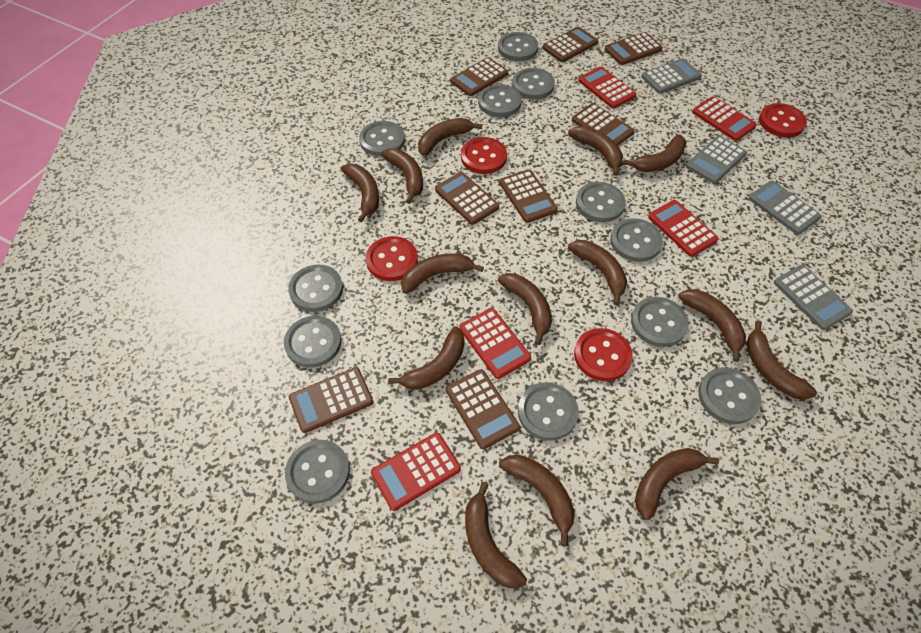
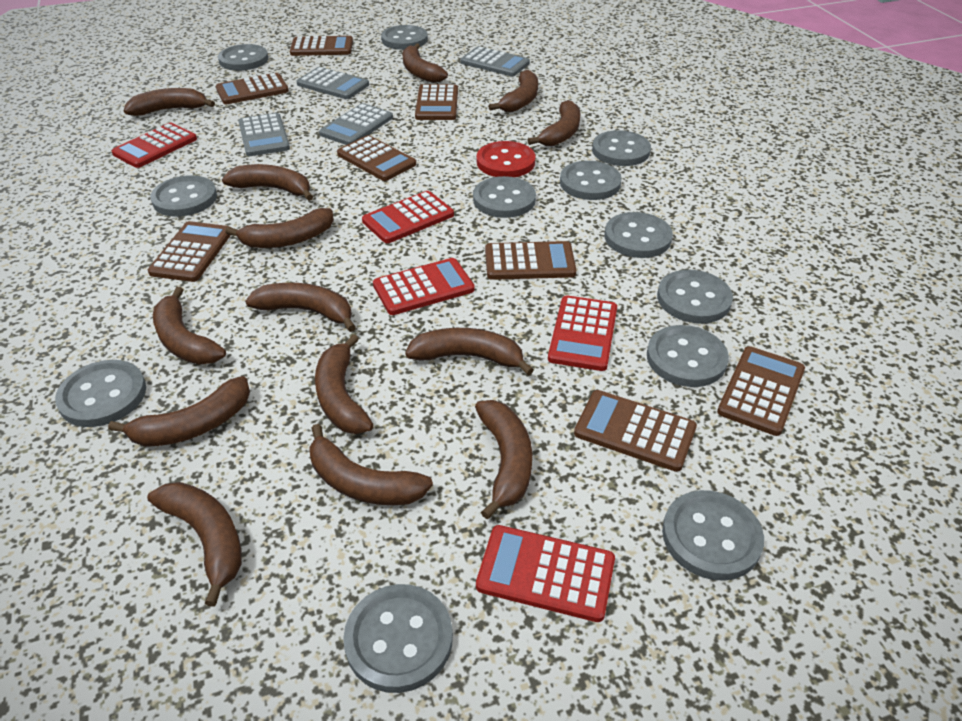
red button: 4 -> 1

